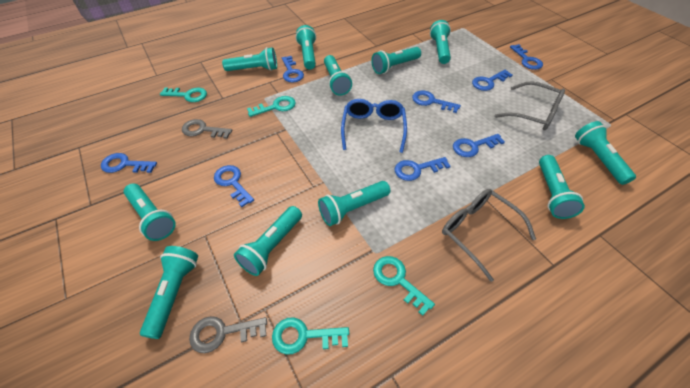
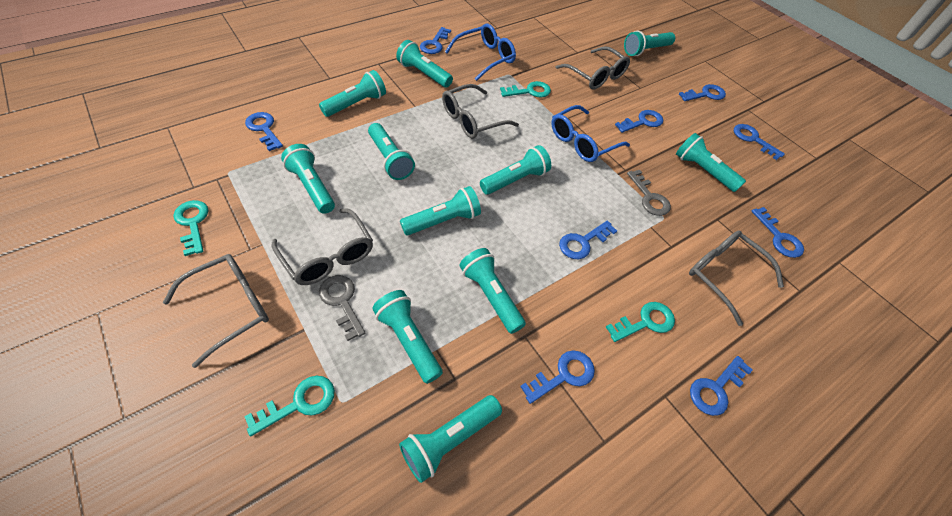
blue glasses: 1 -> 2
blue key: 8 -> 9
grey glasses: 2 -> 5

